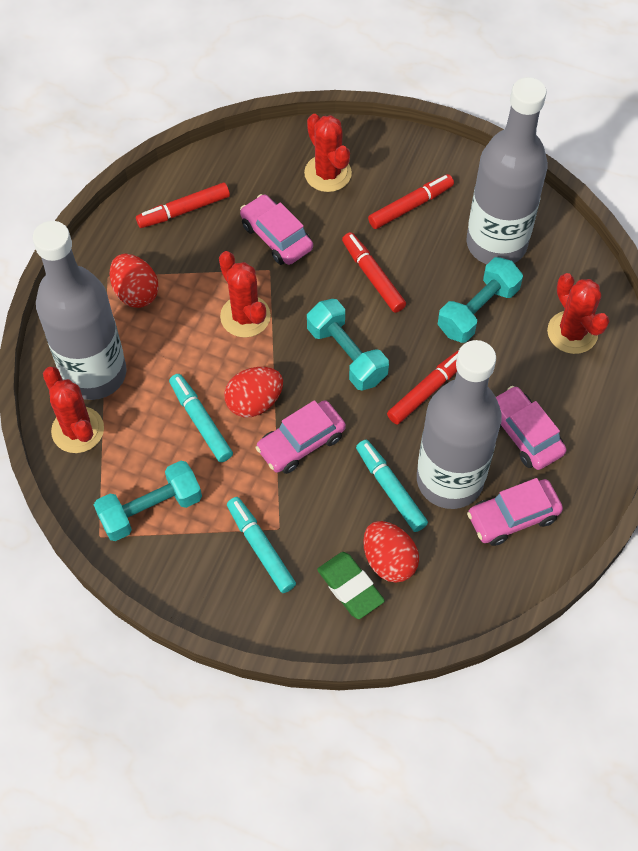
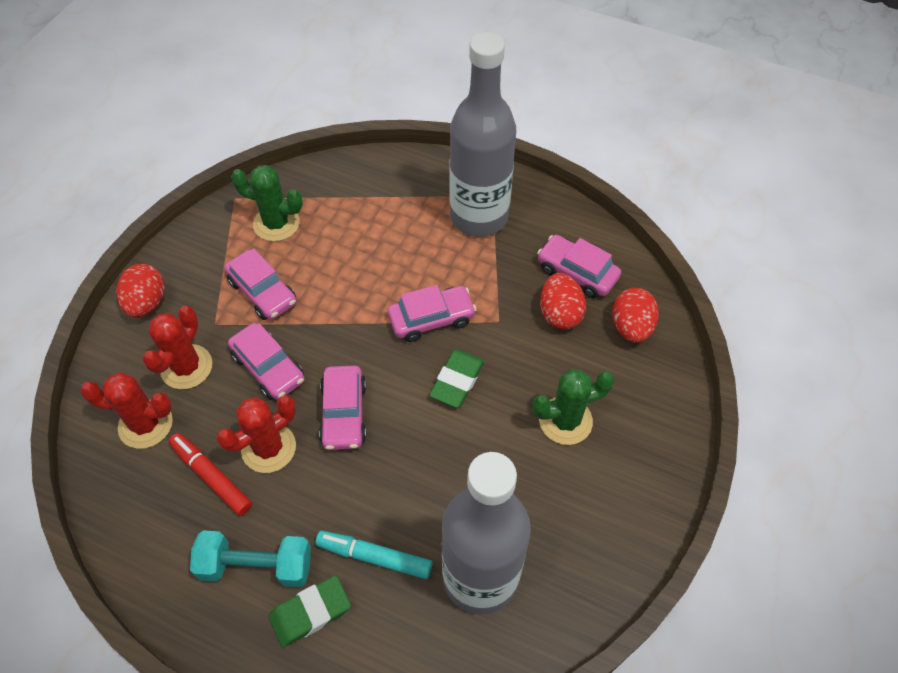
green cactus: 0 -> 2
green eraser: 1 -> 2
grey bottle: 3 -> 2
pink car: 4 -> 5
red cactus: 4 -> 3
red marker: 4 -> 1
turquoise dumbbell: 3 -> 1
turquoise marker: 3 -> 1

